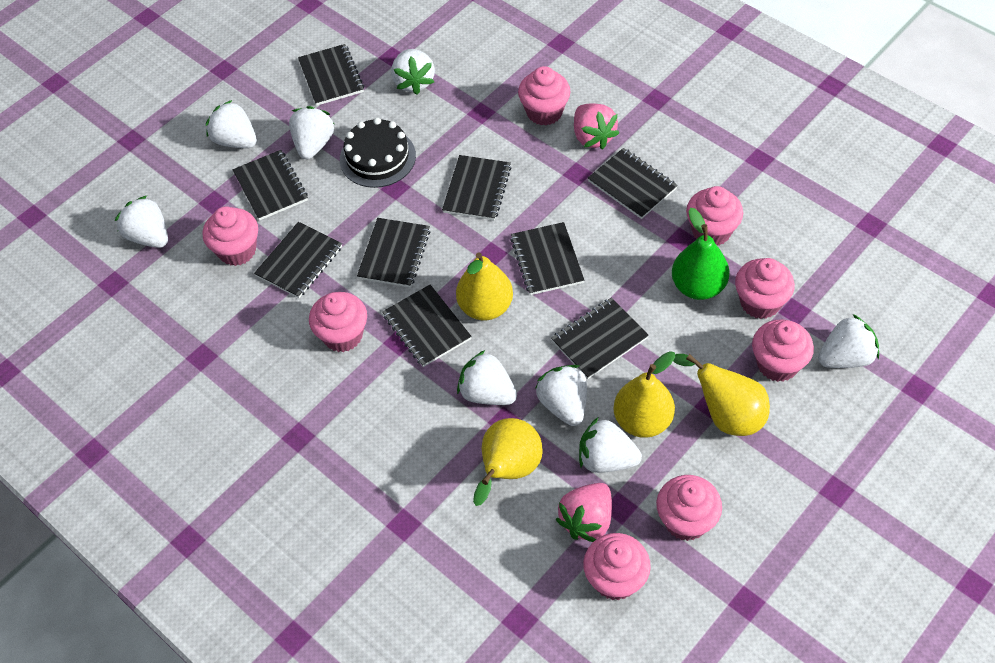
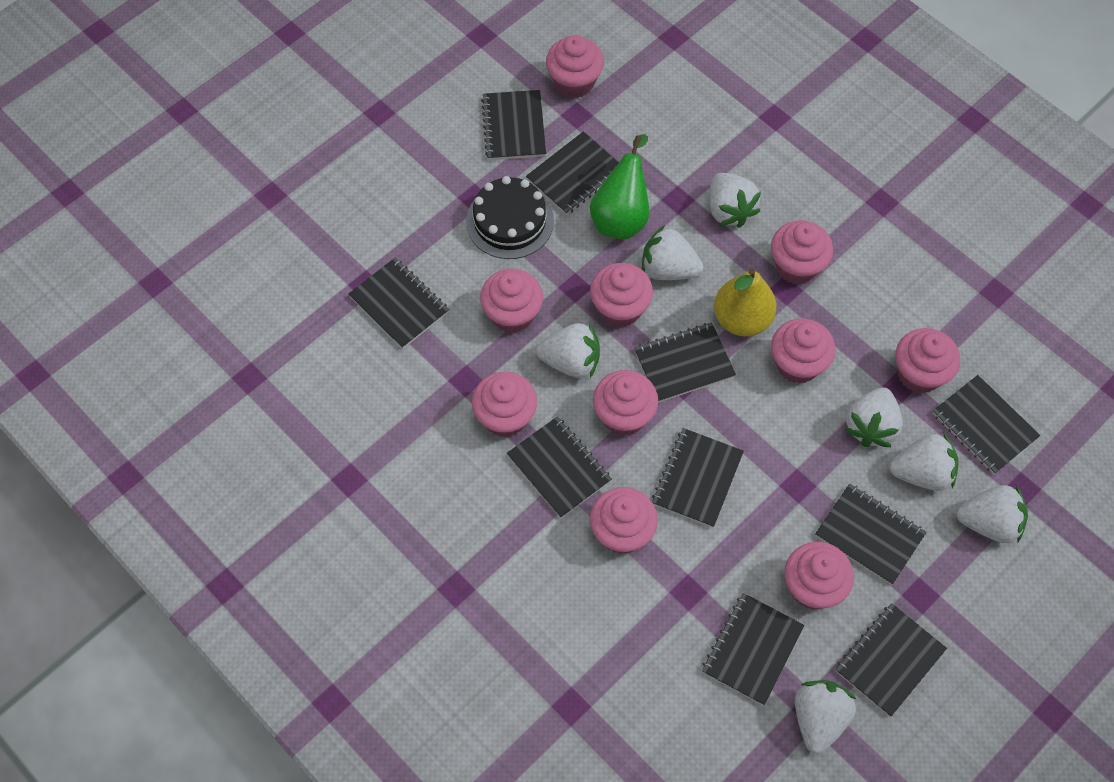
black notebook: 9 -> 10
pink cupcake: 8 -> 10
pink strawberry: 2 -> 0
white strawberry: 8 -> 7
yellow pear: 4 -> 1

